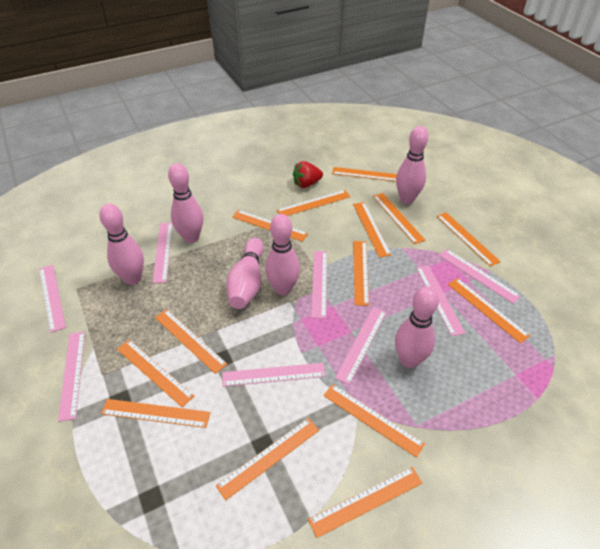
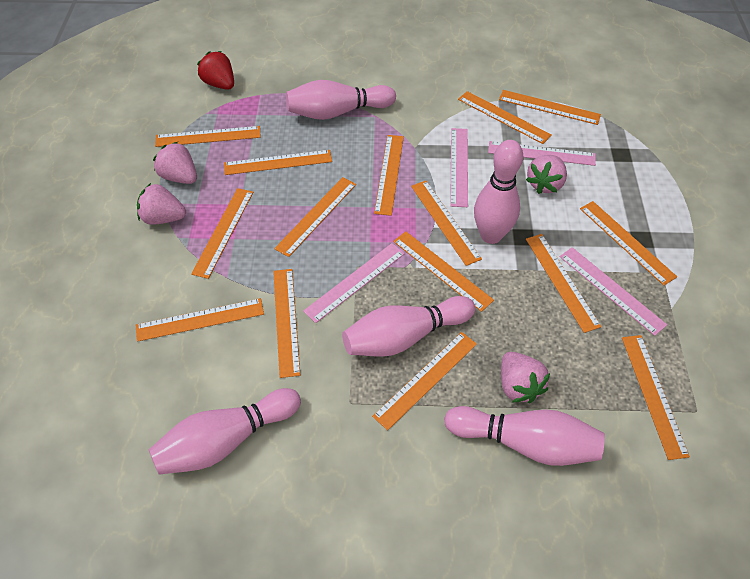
orange ruler: 14 -> 15
pink bowling pin: 6 -> 5
pink ruler: 8 -> 4
pink strawberry: 0 -> 4

